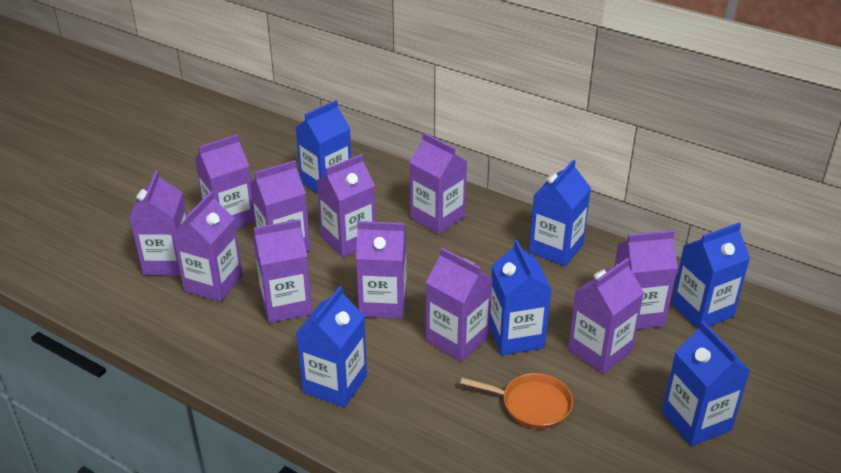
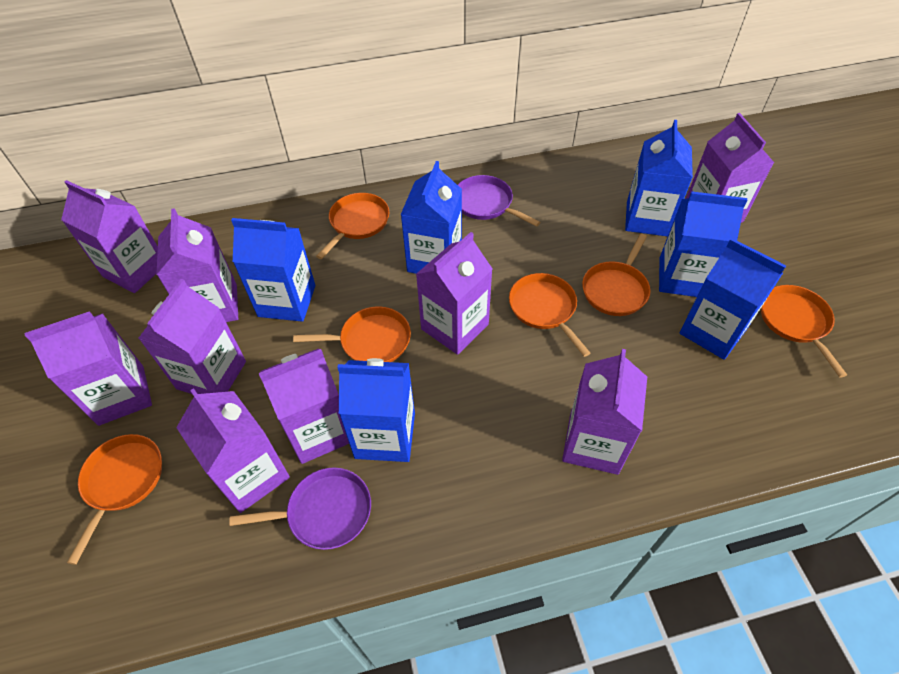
orange pan: 1 -> 6
purple carton: 11 -> 9
purple pan: 0 -> 2

